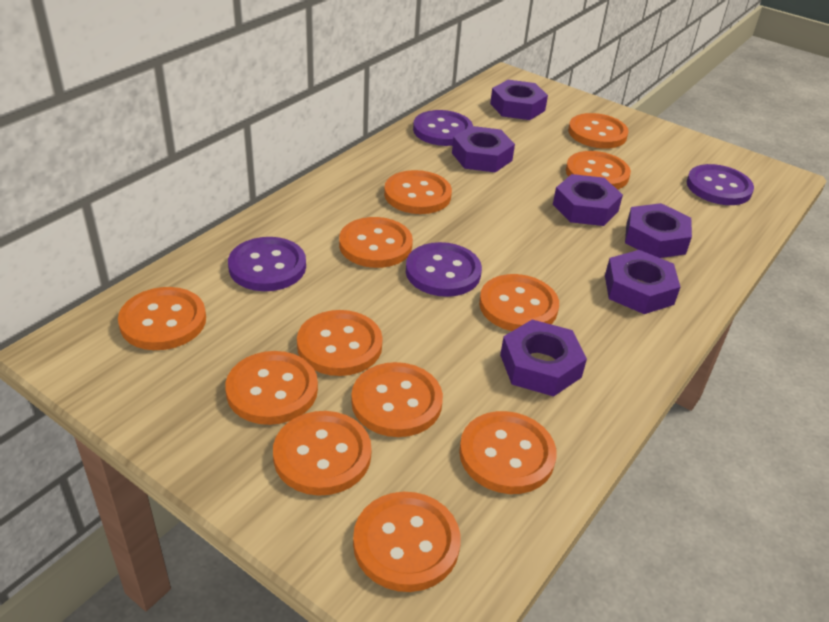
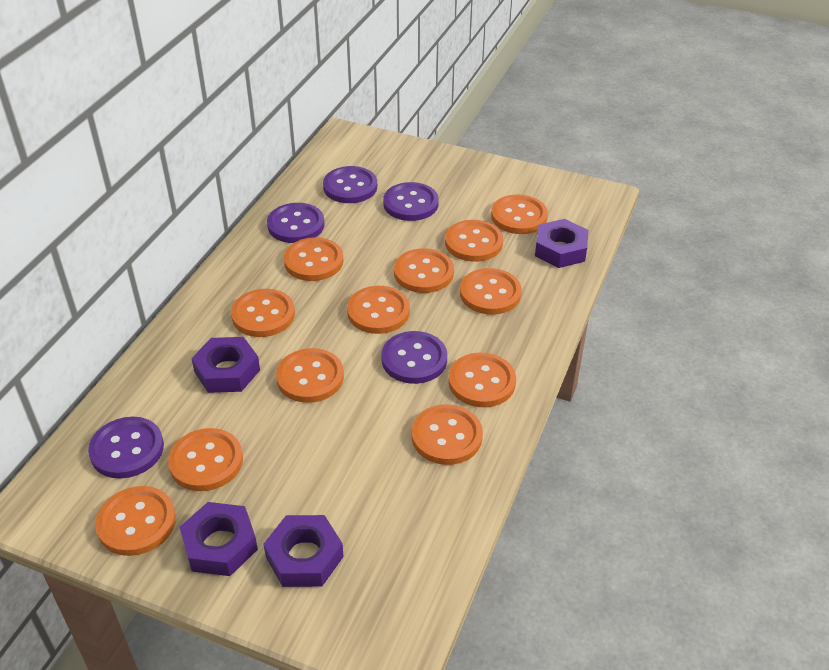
purple button: 4 -> 5
purple nut: 6 -> 4

